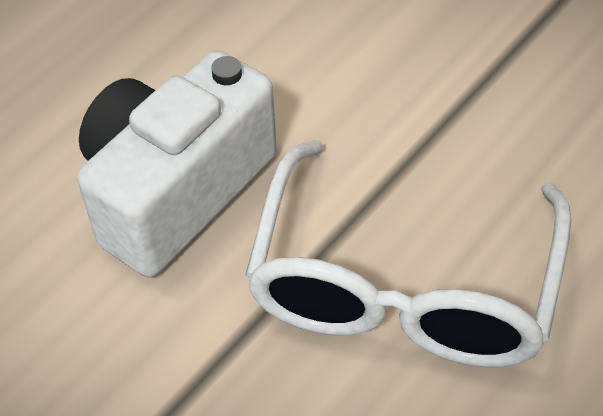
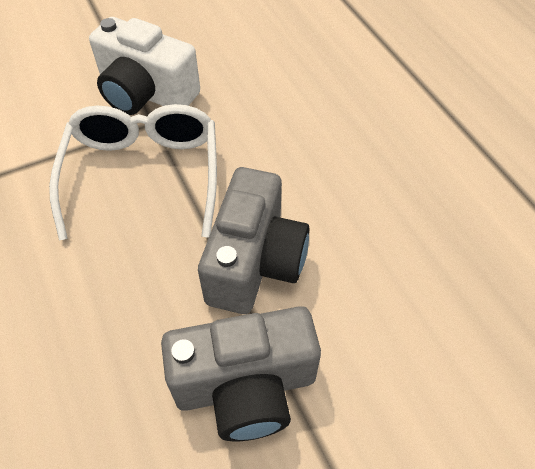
grey camera: 0 -> 2

